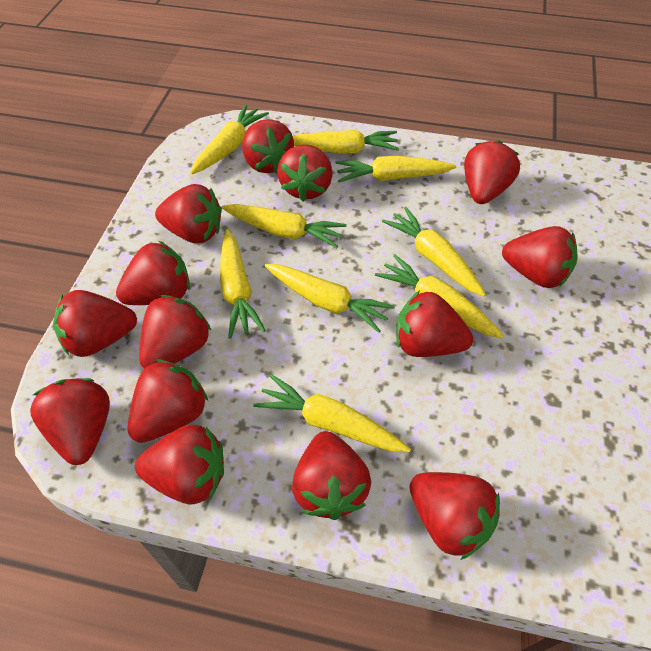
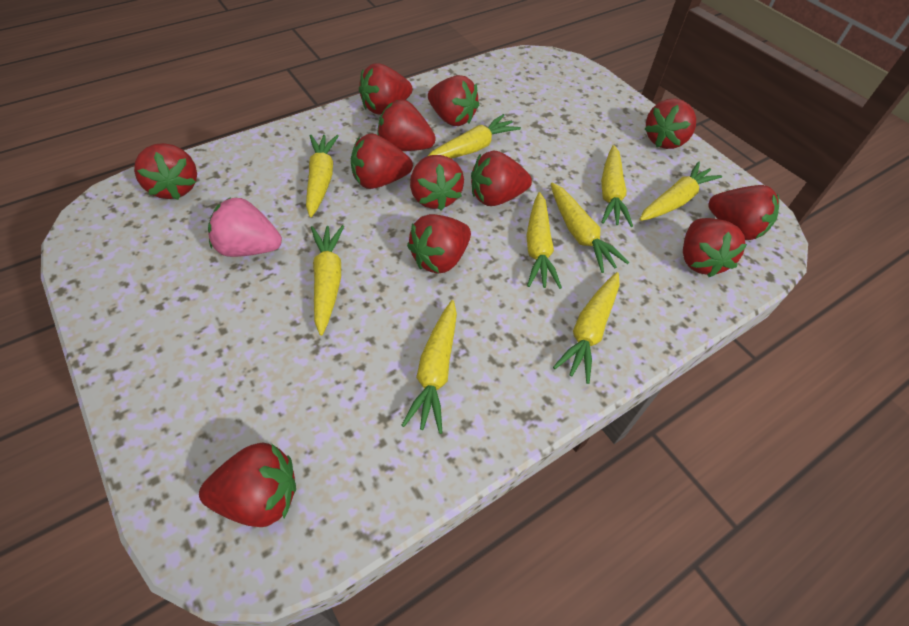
pink strawberry: 0 -> 1
red strawberry: 14 -> 12

